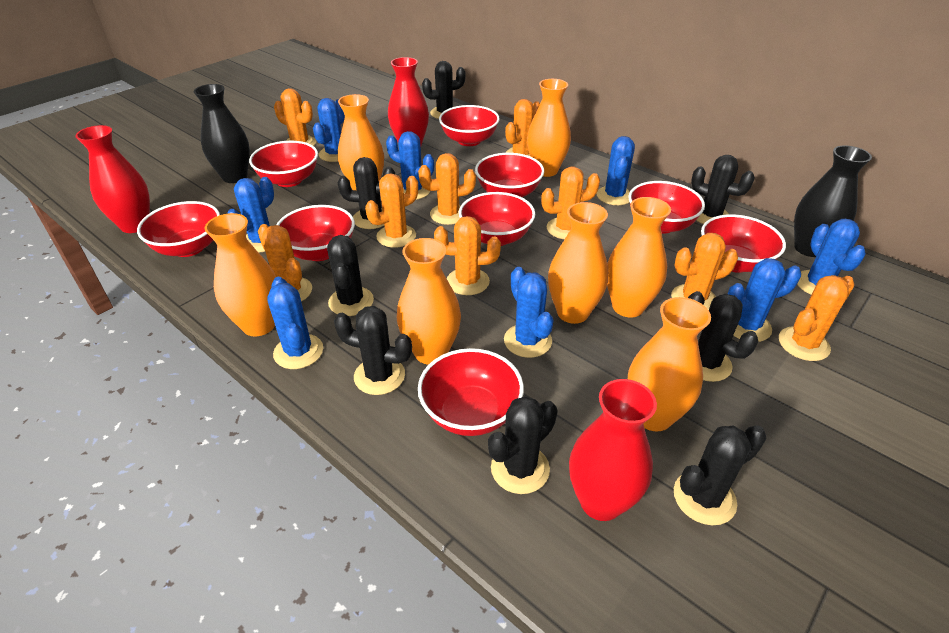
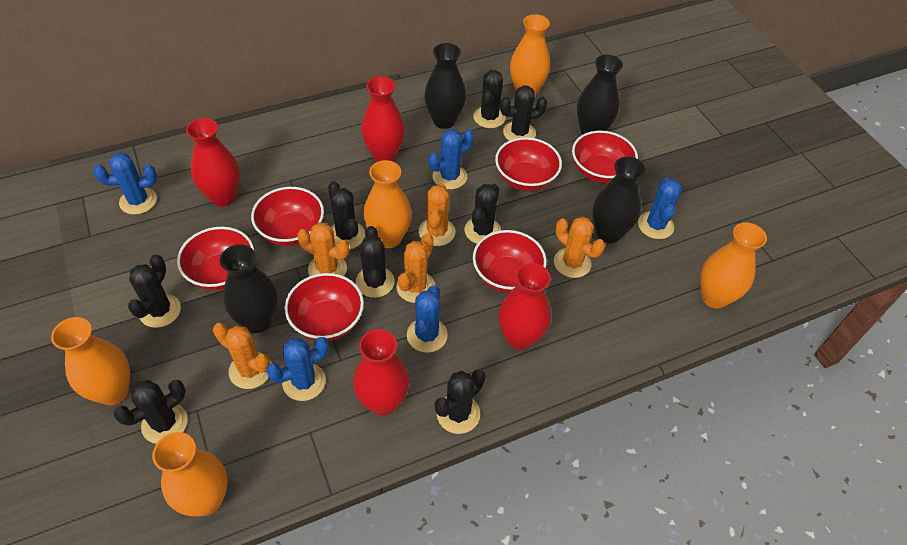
black vase: 2 -> 4
blue cactus: 8 -> 5
orange cactus: 9 -> 5
orange vase: 7 -> 5
red bowl: 9 -> 6
red vase: 3 -> 4

